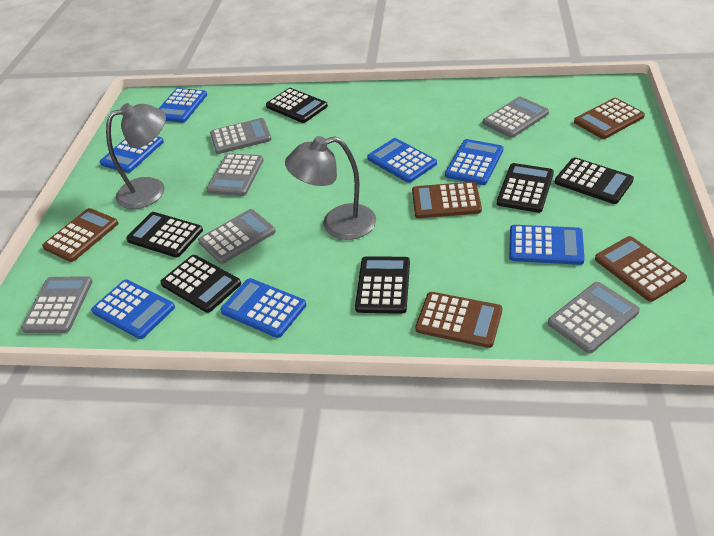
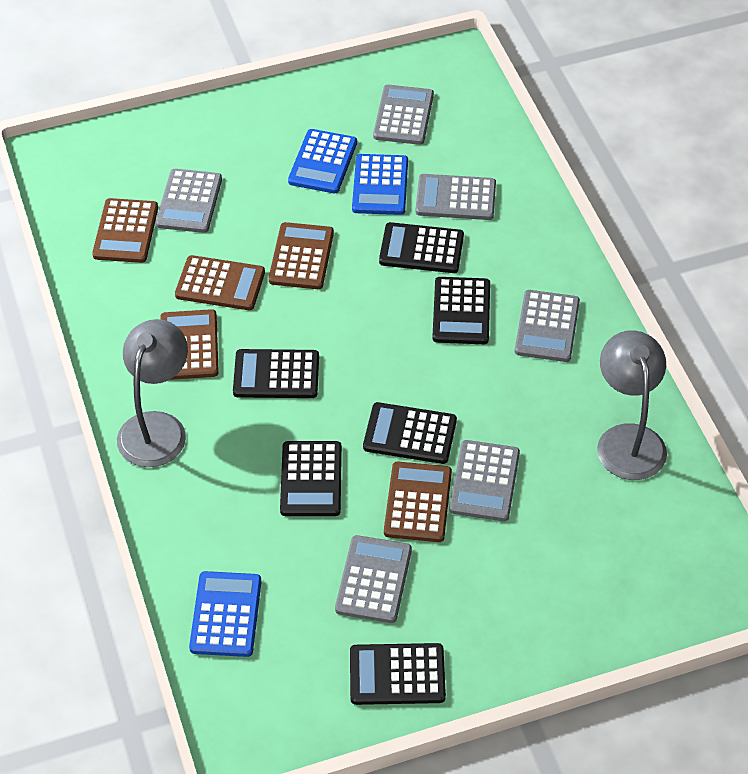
blue calculator: 7 -> 3

